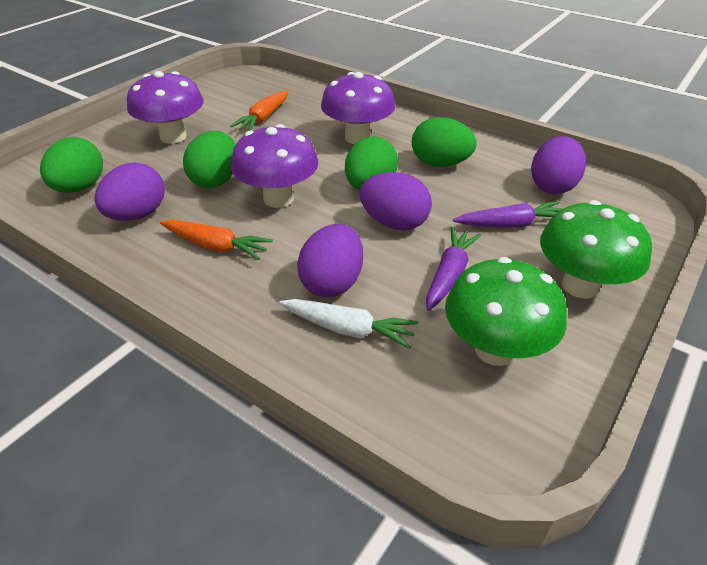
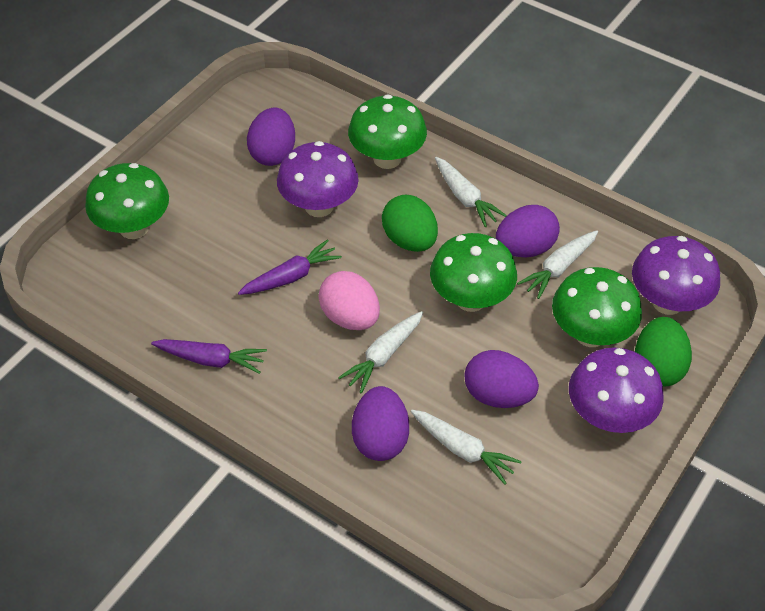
green egg: 4 -> 2
green mushroom: 2 -> 4
orange carrot: 2 -> 0
pink egg: 0 -> 1
white carrot: 1 -> 4

